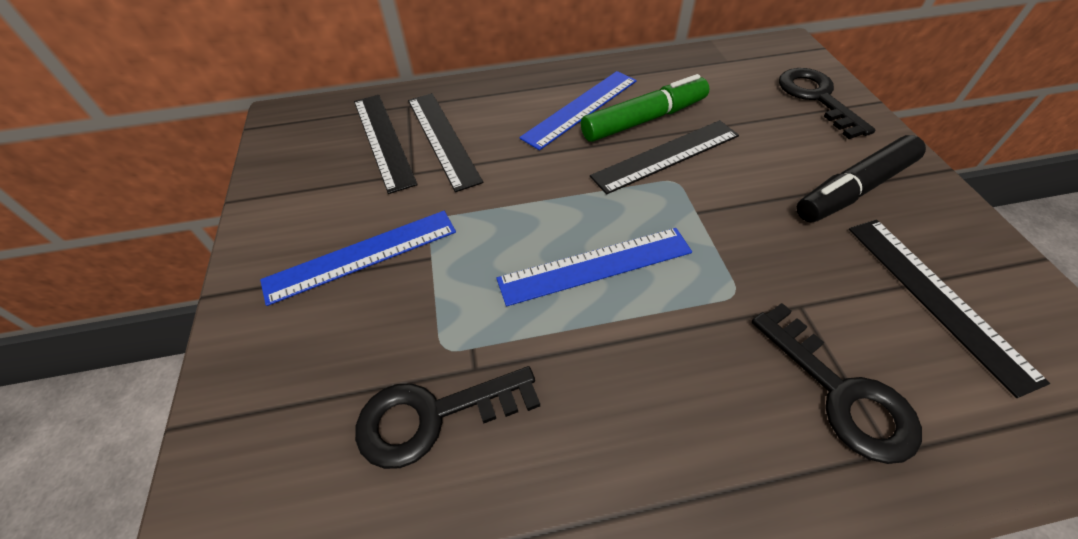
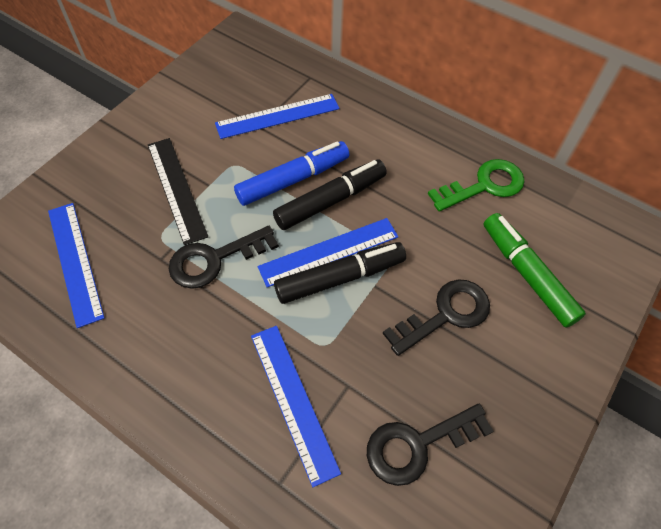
black marker: 1 -> 2
black ruler: 4 -> 1
blue marker: 0 -> 1
blue ruler: 3 -> 4
green key: 0 -> 1

